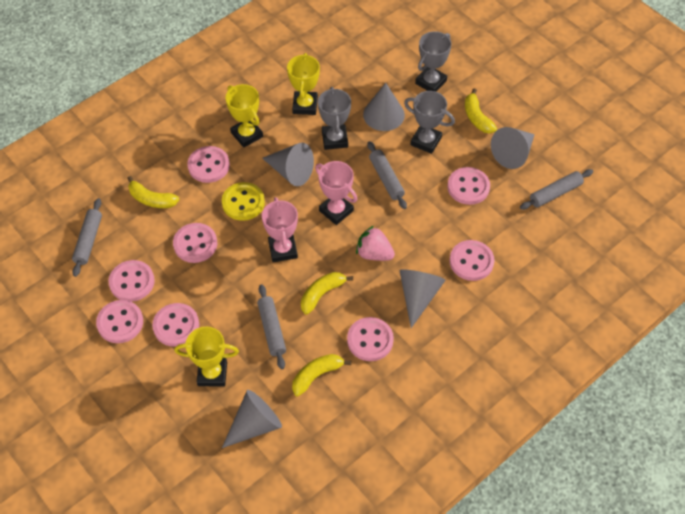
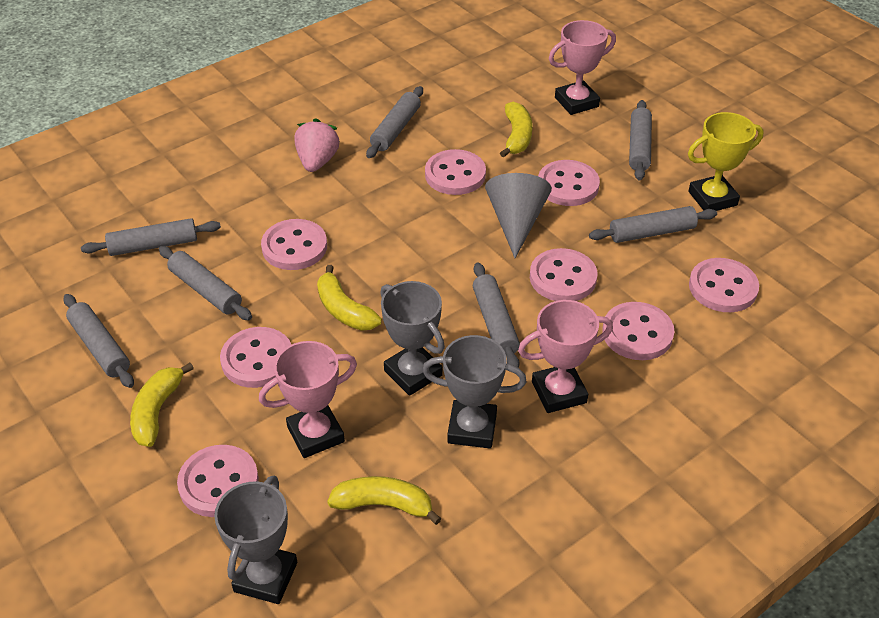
grey cone: 5 -> 1
grey rolling pin: 4 -> 7
pink trophy: 2 -> 3
yellow button: 1 -> 0
yellow trophy: 3 -> 1

